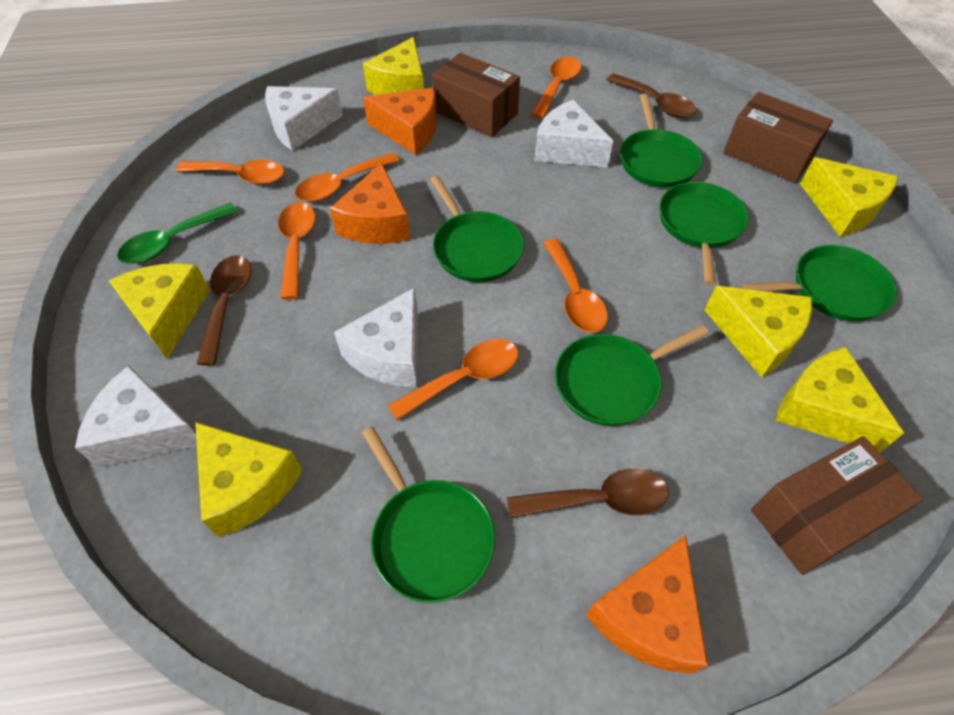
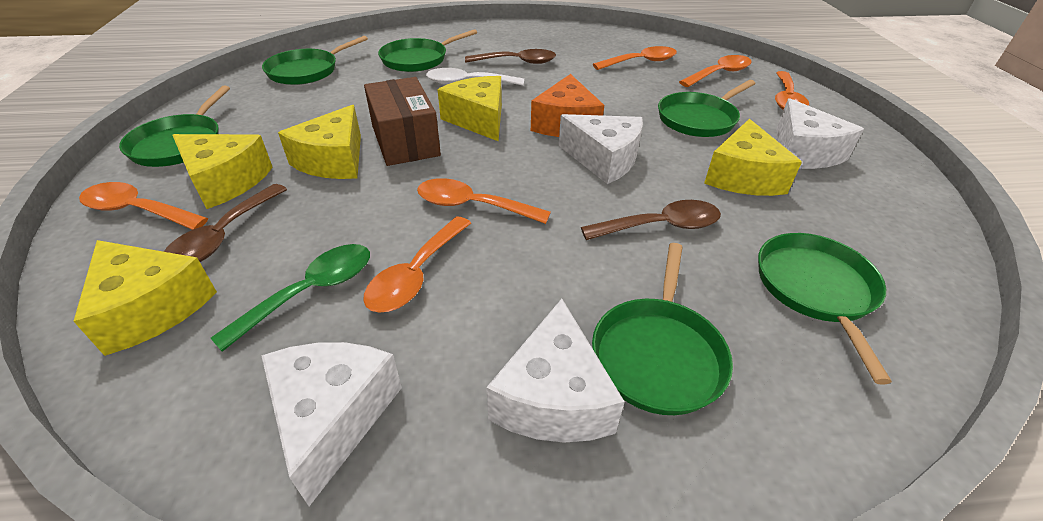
brown box: 3 -> 1
orange cheese: 3 -> 1
white spoon: 0 -> 1
yellow cheese: 6 -> 5

